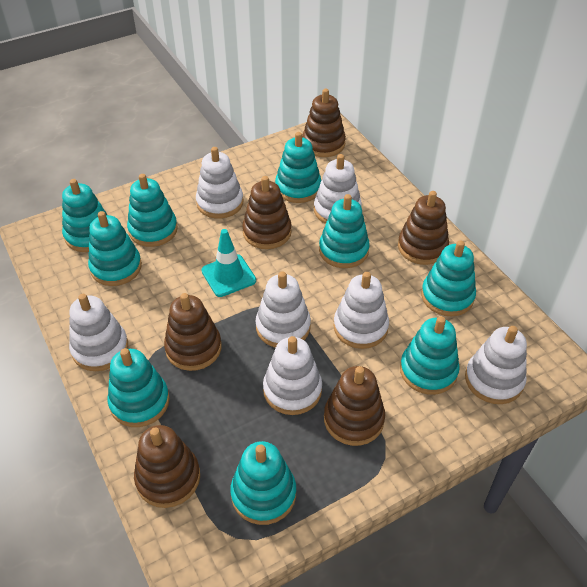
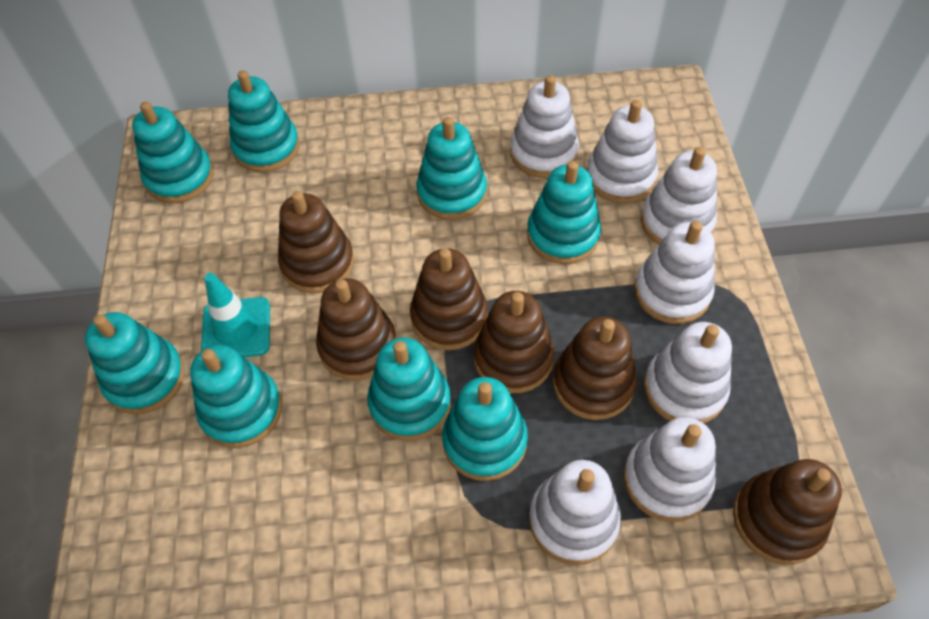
turquoise stacking toy: 9 -> 8

